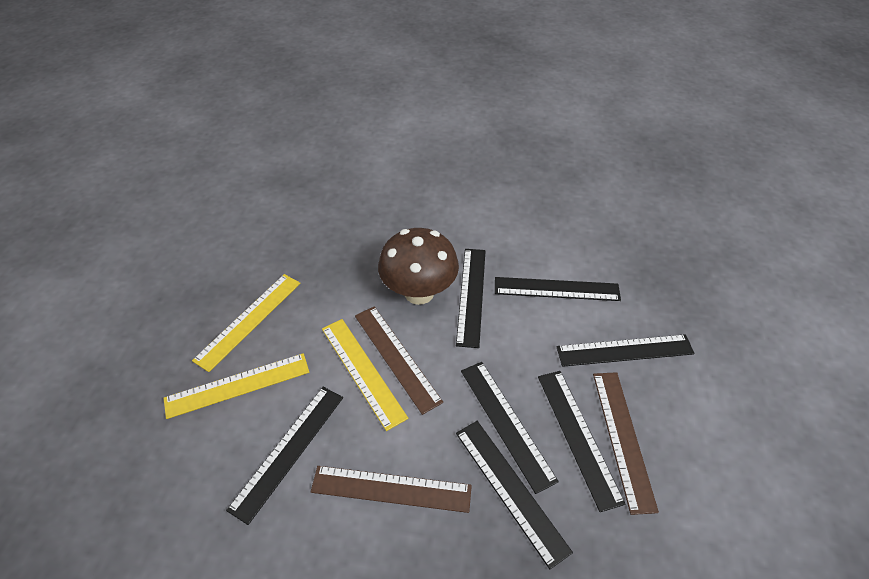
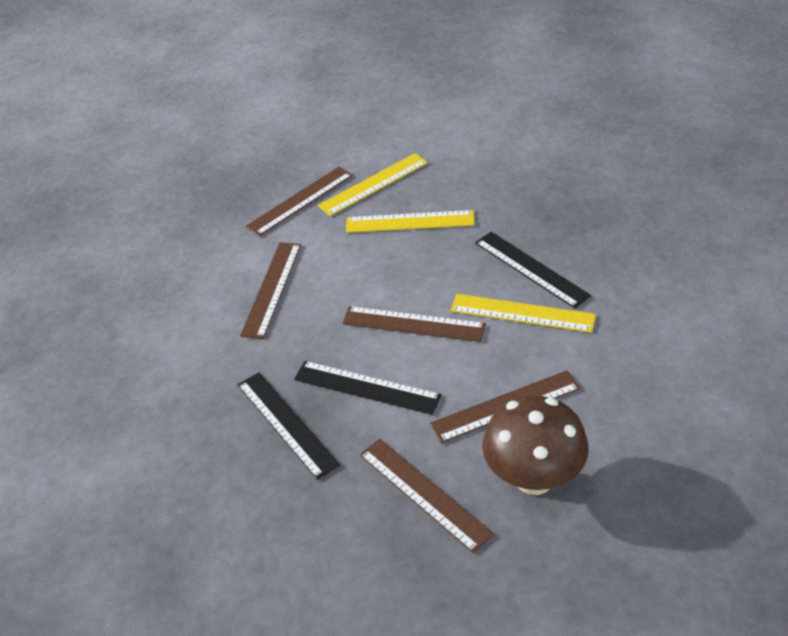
black ruler: 7 -> 3
brown ruler: 3 -> 5

